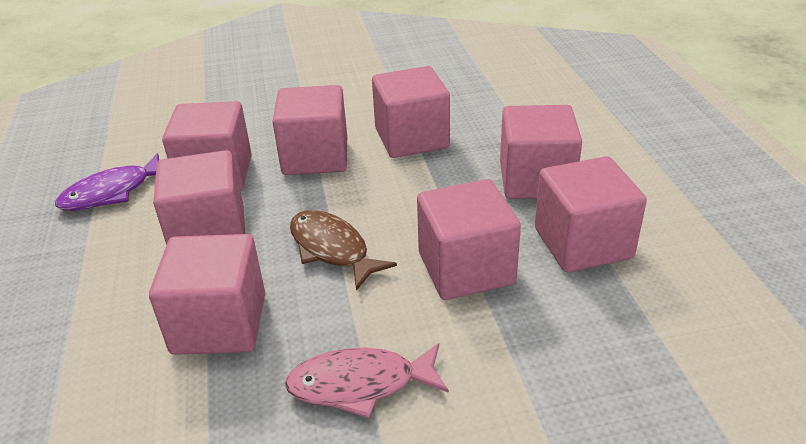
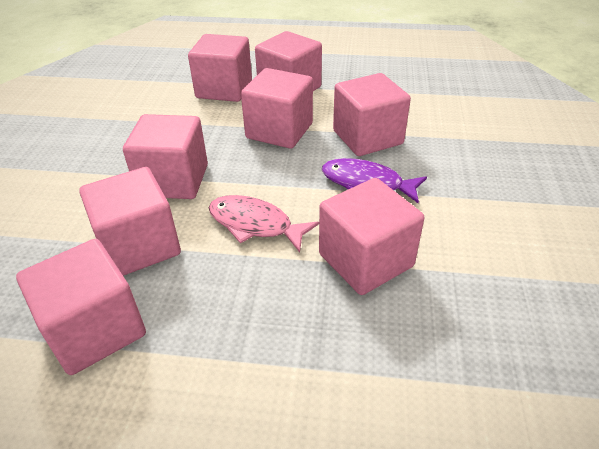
brown fish: 1 -> 0

